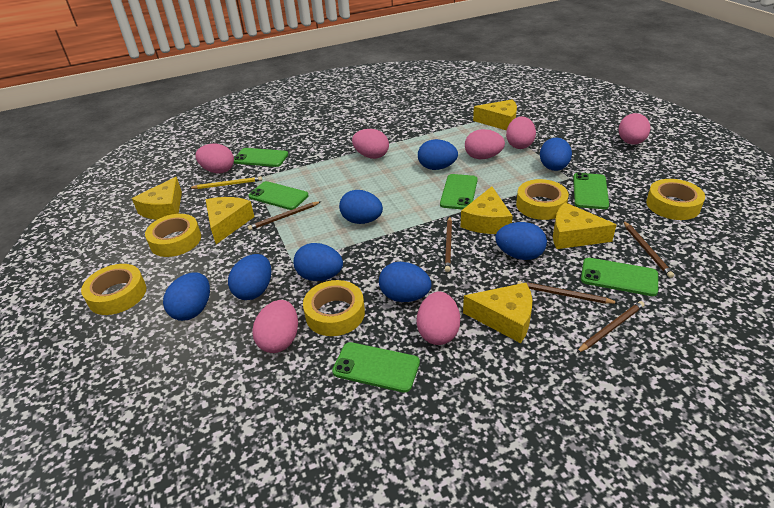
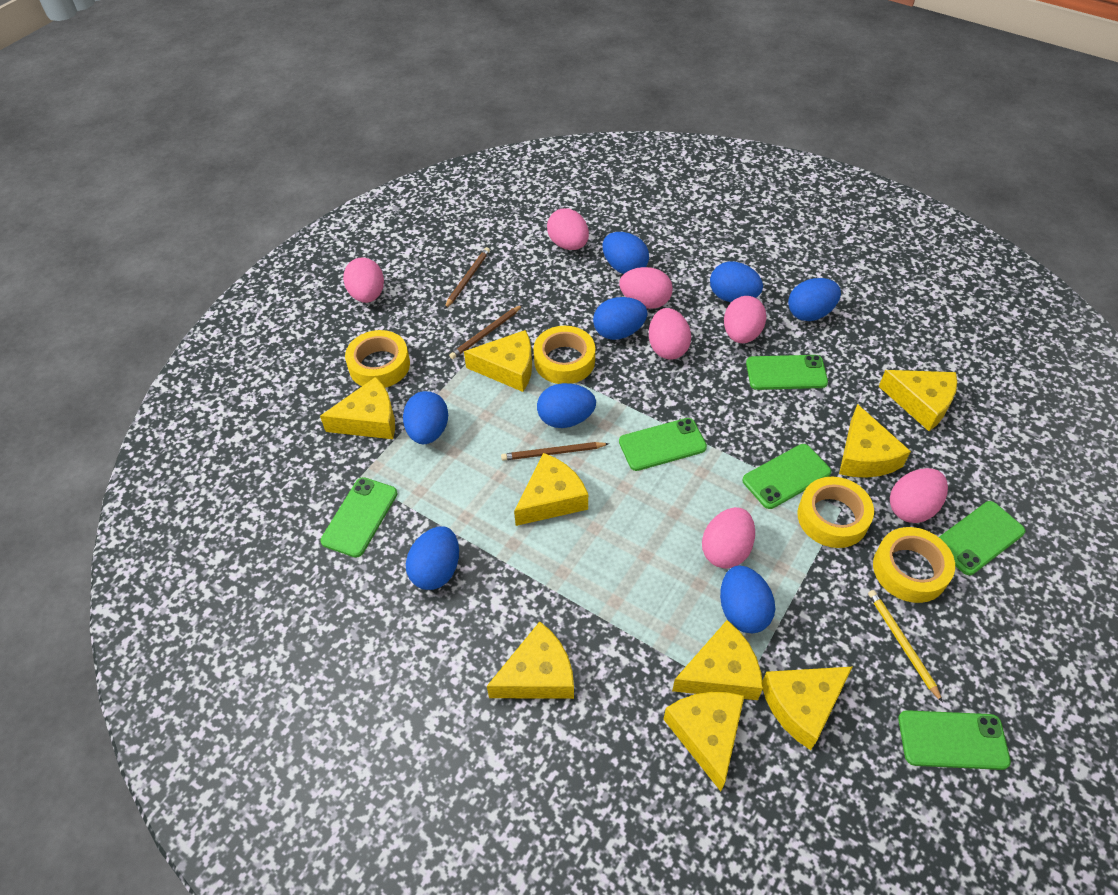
brown pencil: 5 -> 3
yellow cheese: 6 -> 9
yellow tape: 5 -> 4

